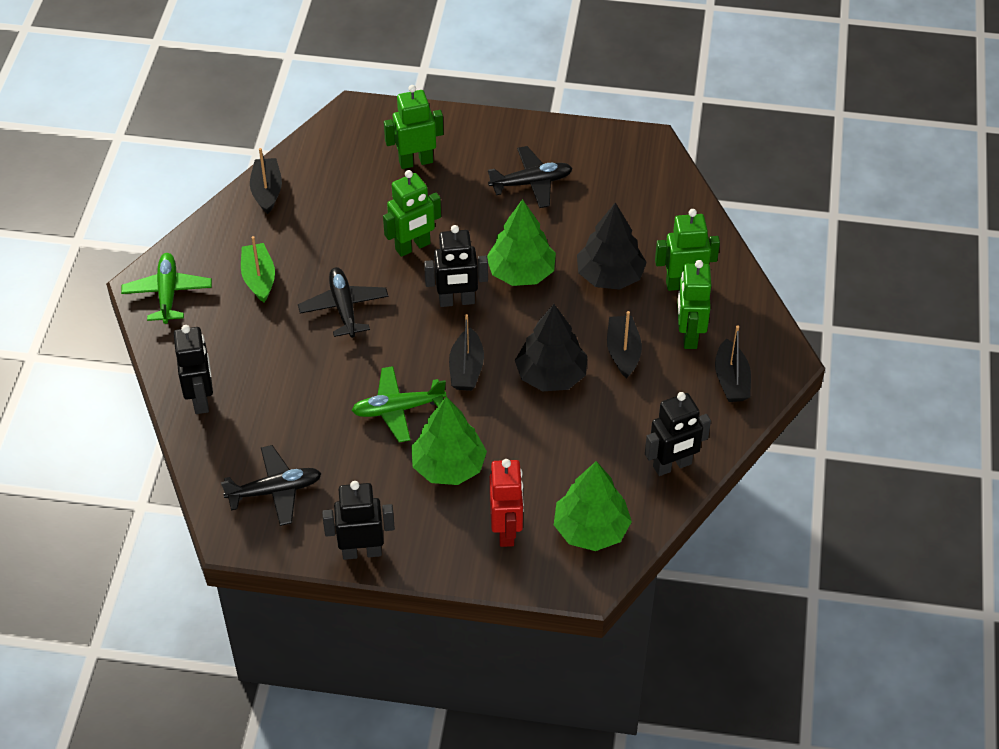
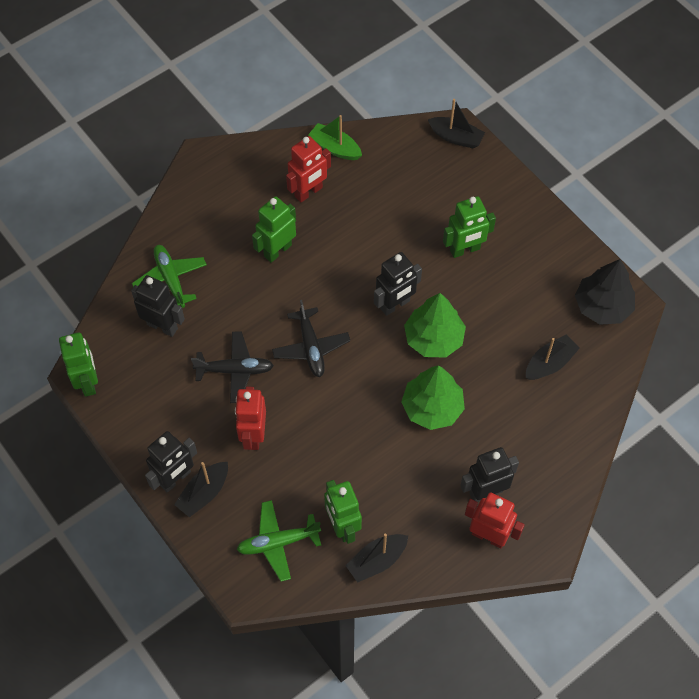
black plane: 3 -> 2
black tree: 2 -> 1
green tree: 3 -> 2
red robot: 1 -> 3

